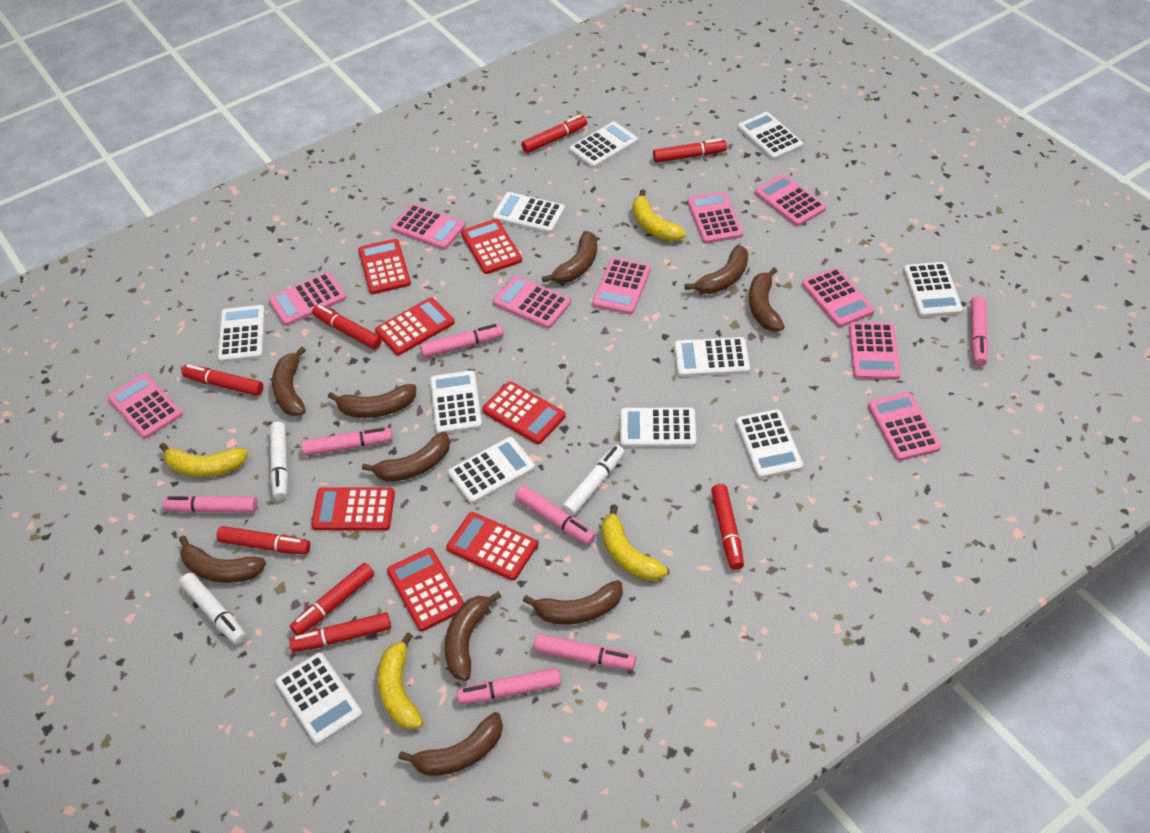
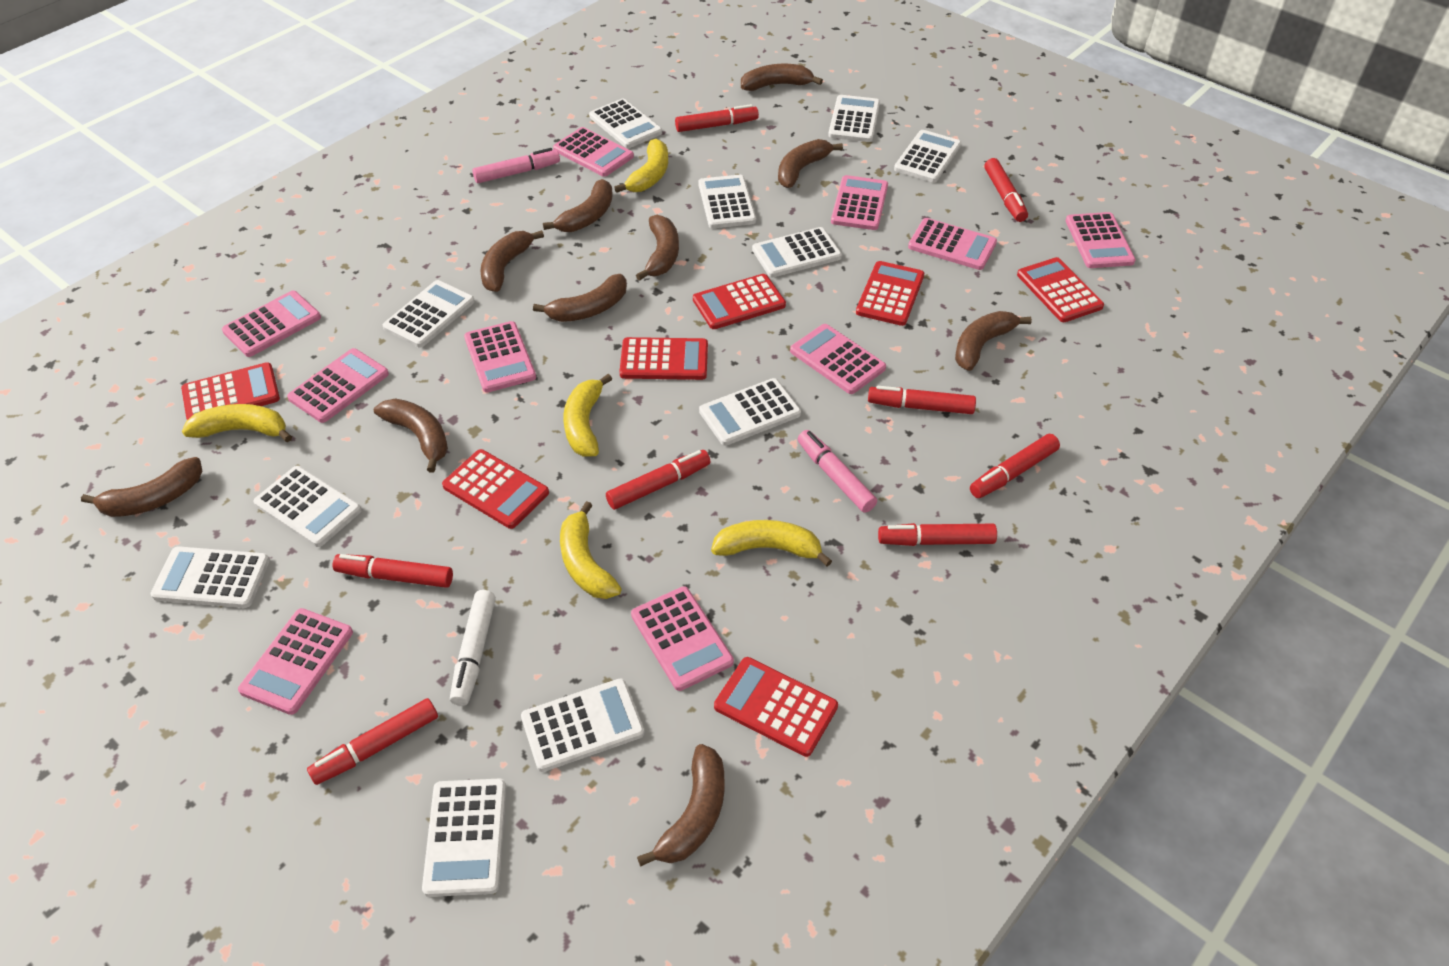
pink marker: 7 -> 2
white marker: 3 -> 1
yellow banana: 4 -> 5

